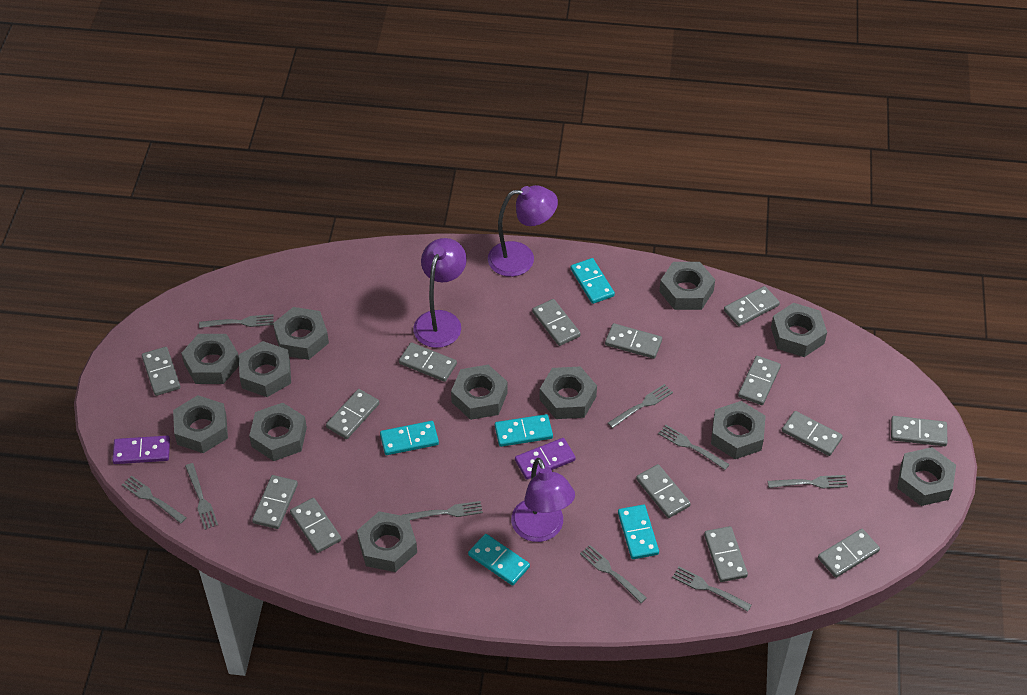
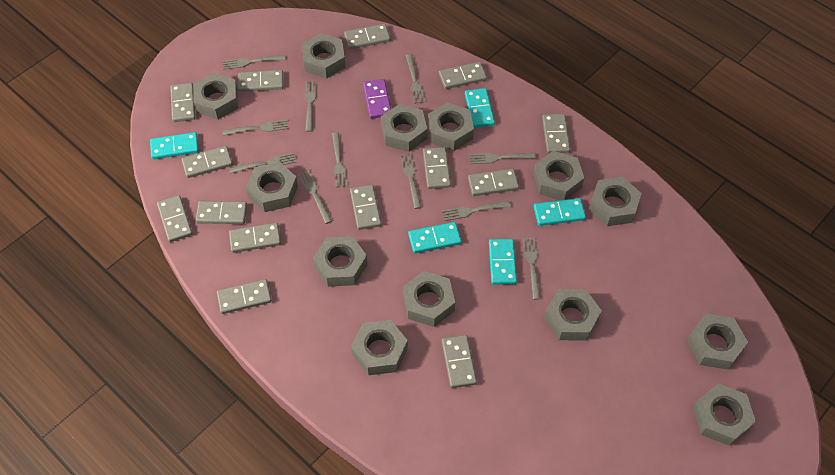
grey fork: 9 -> 11
grey nut: 12 -> 13
purple domino: 2 -> 1
purple lamp: 3 -> 0

